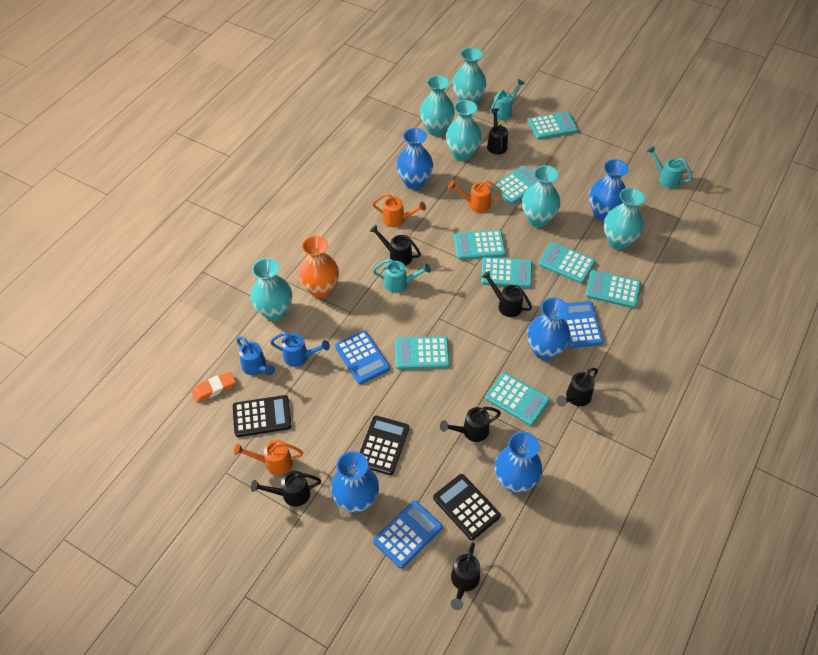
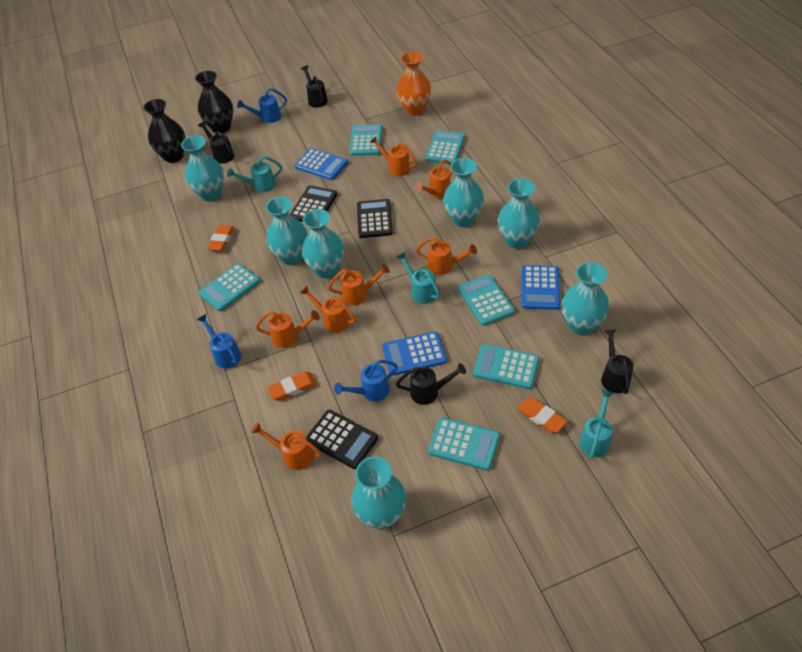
black vase: 0 -> 2
black watering can: 7 -> 4
blue vase: 5 -> 0
blue watering can: 2 -> 3
orange eraser: 1 -> 3
orange watering can: 3 -> 7
turquoise calculator: 8 -> 6
turquoise vase: 6 -> 7

